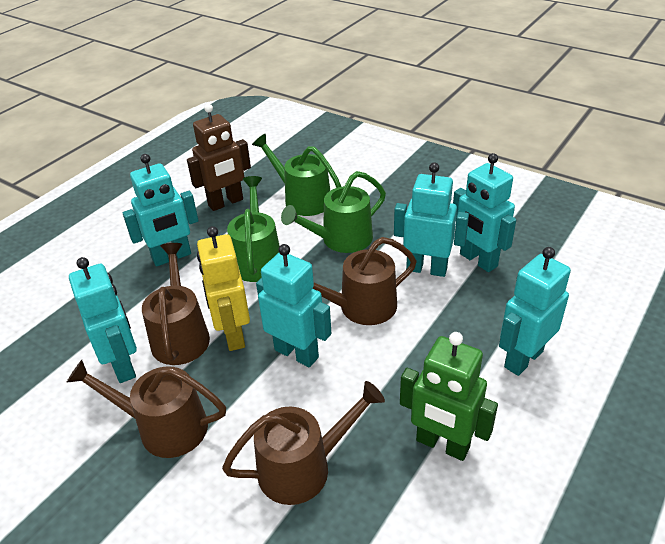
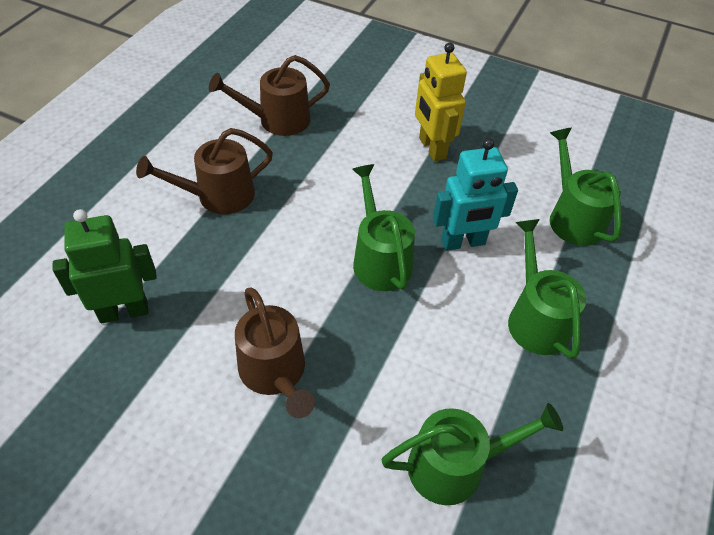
brown robot: 1 -> 0
brown watering can: 4 -> 3
green watering can: 3 -> 4
turquoise robot: 6 -> 1

